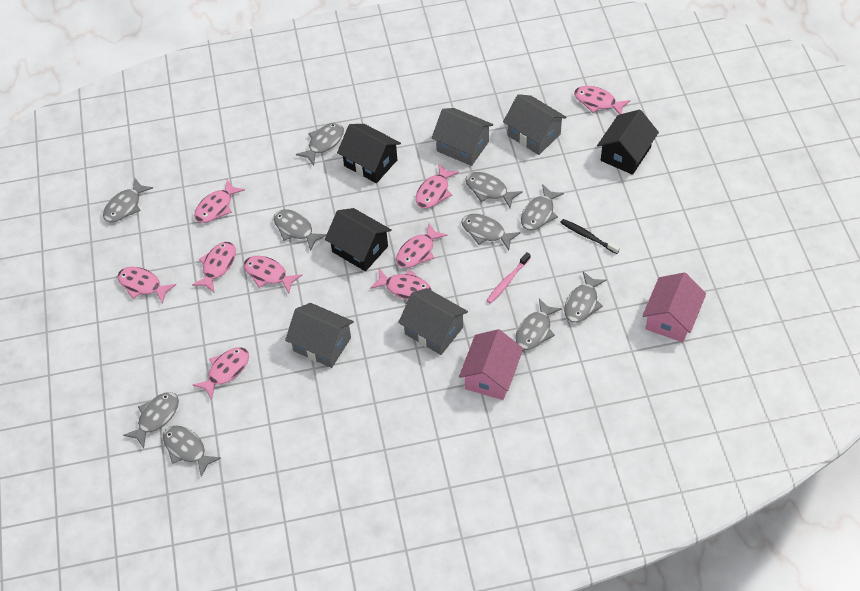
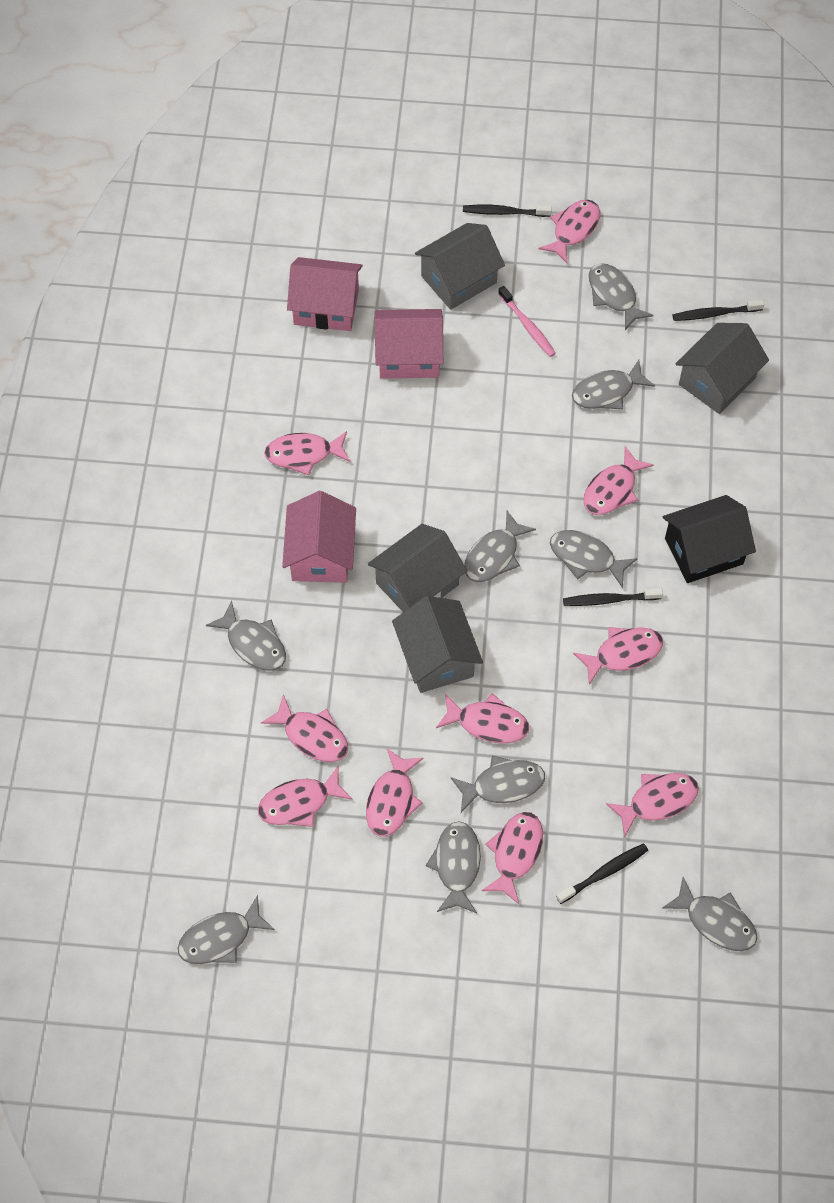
black house: 3 -> 1
black toothbrush: 1 -> 4
grey fish: 10 -> 9
pink fish: 9 -> 10
pink house: 2 -> 3

